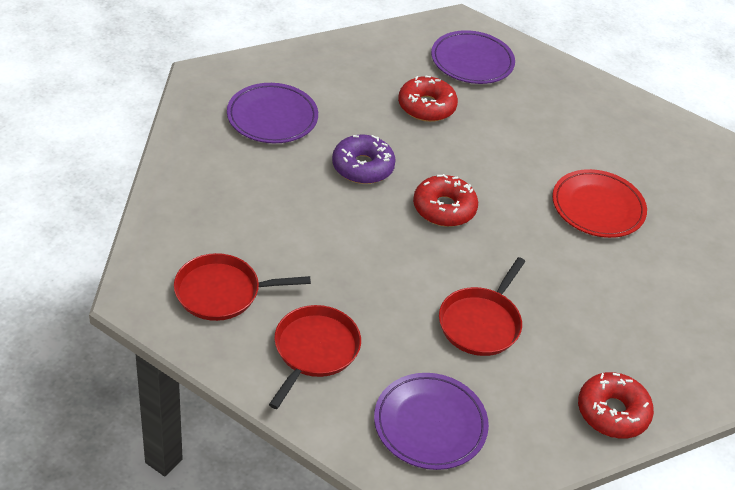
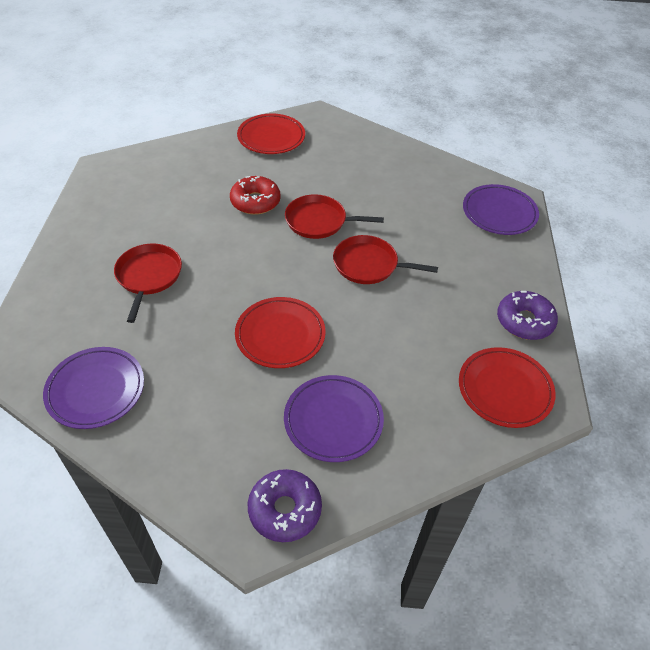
purple donut: 1 -> 2
red donut: 3 -> 1
red plate: 1 -> 3

